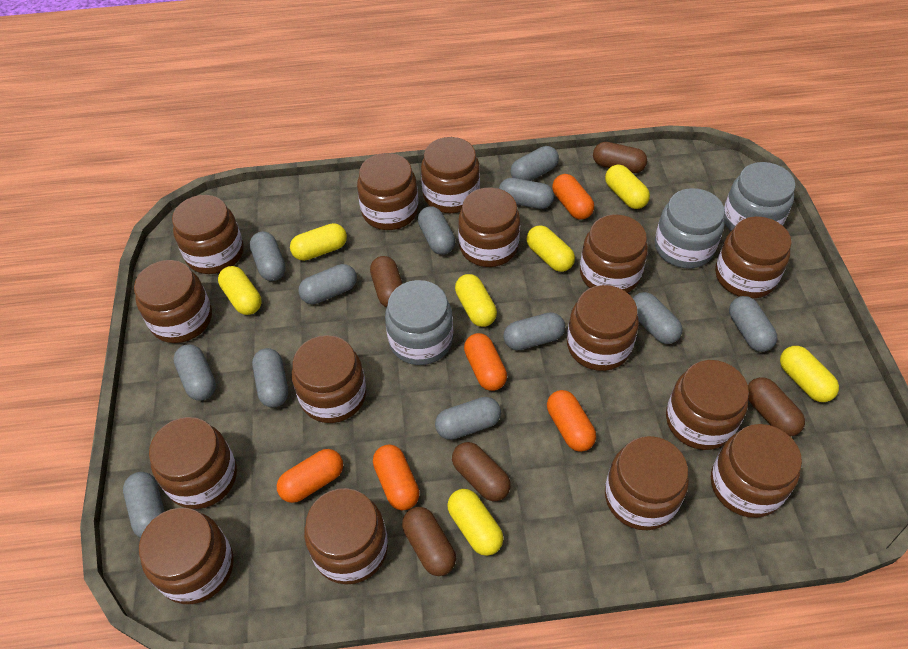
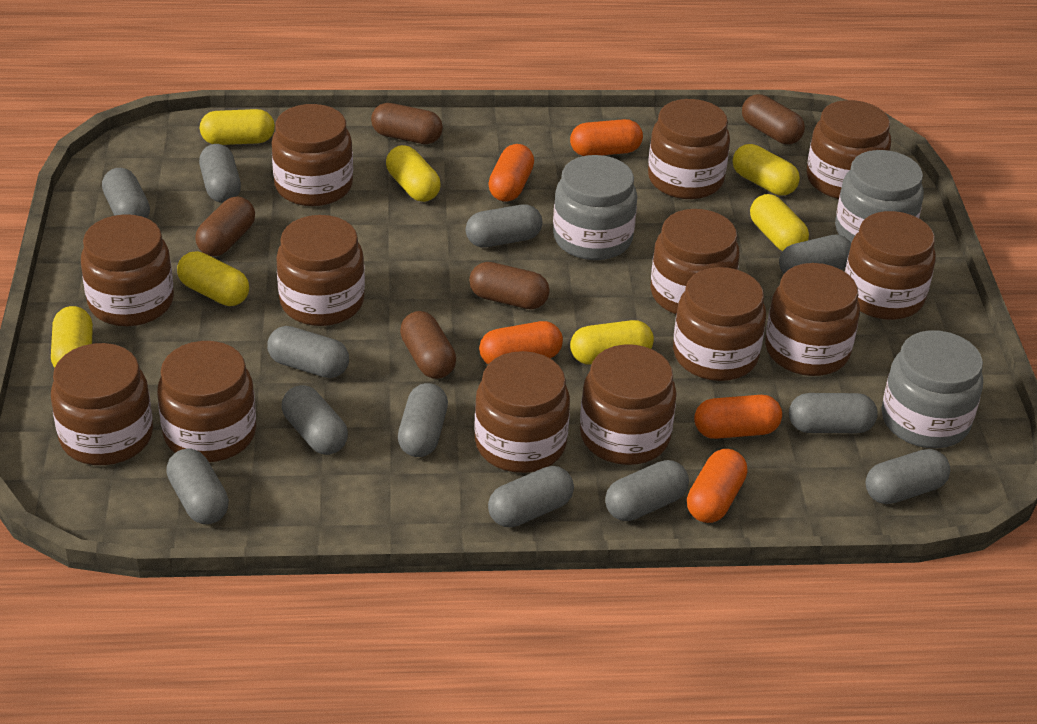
brown jar: 15 -> 13

